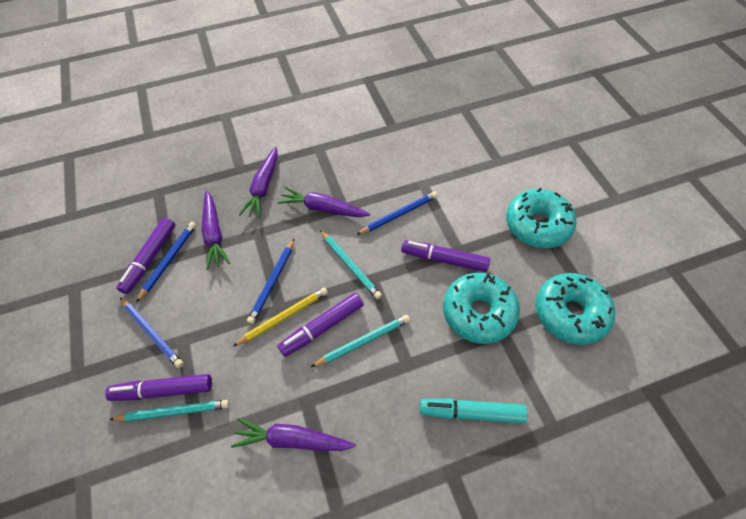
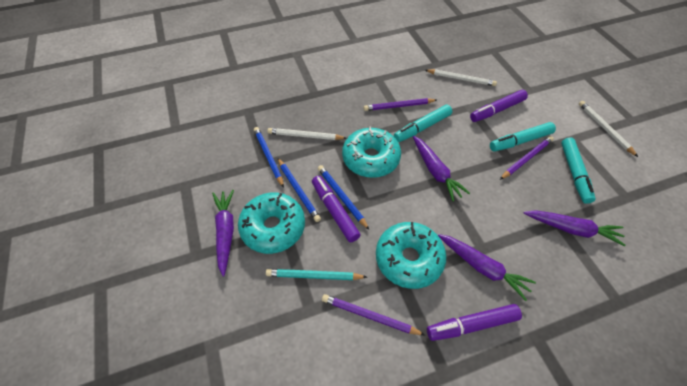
blue pencil: 4 -> 3
purple marker: 4 -> 3
purple pencil: 0 -> 3
turquoise marker: 1 -> 3
turquoise pencil: 3 -> 1
white pencil: 0 -> 3
yellow pencil: 1 -> 0

